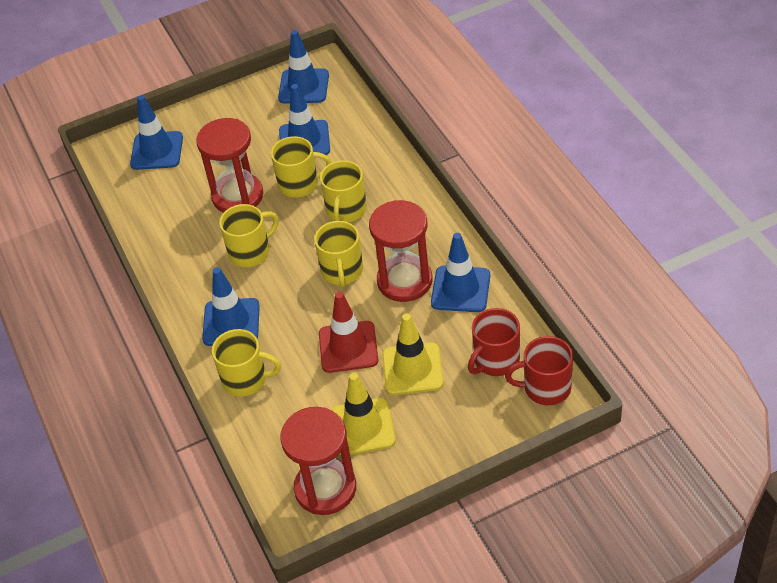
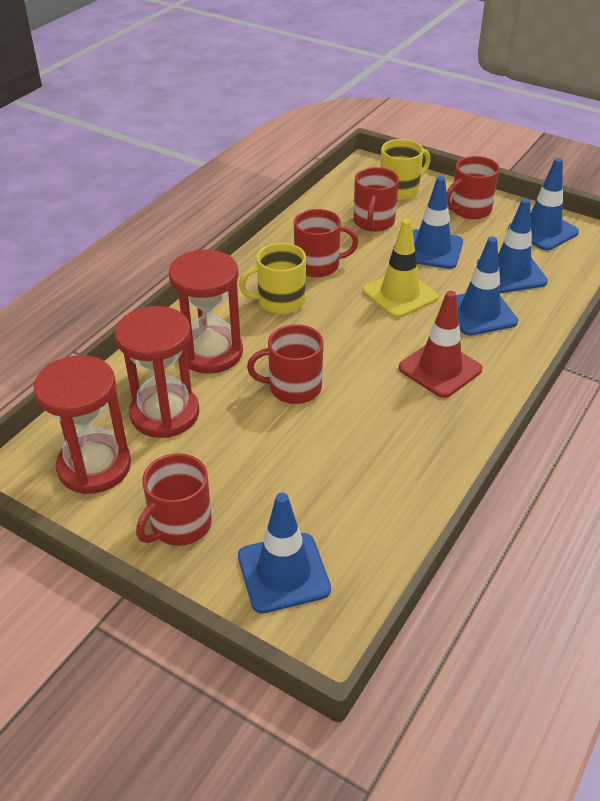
red mug: 2 -> 5
yellow mug: 5 -> 2
yellow traffic cone: 2 -> 1

